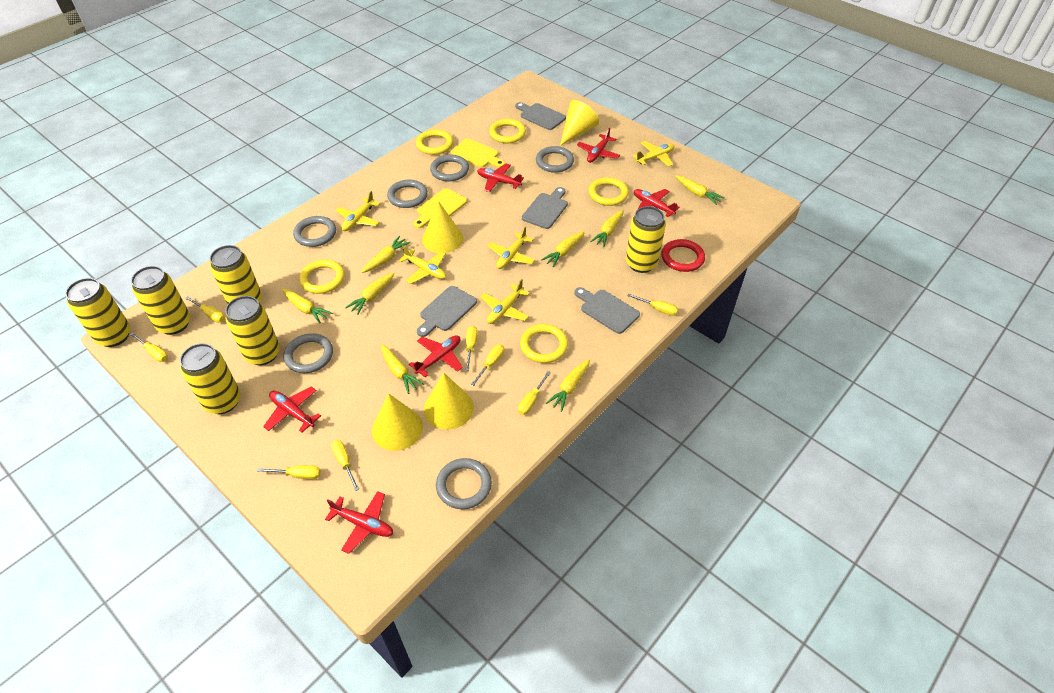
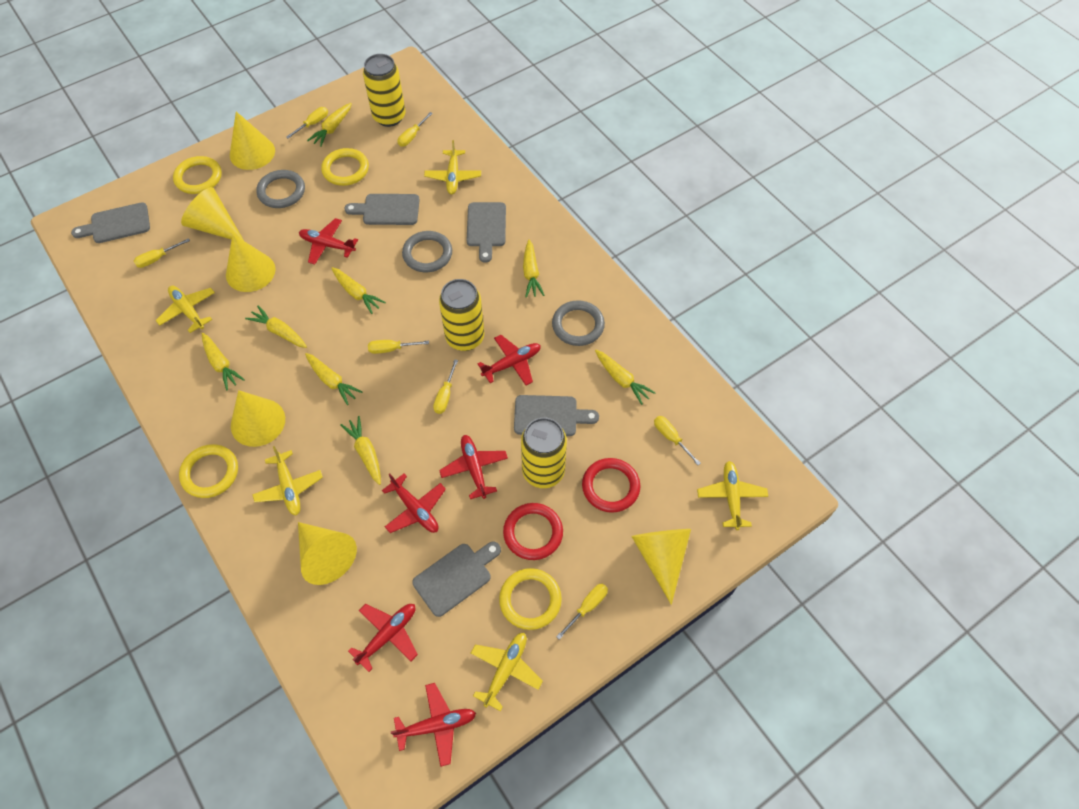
grey cutting board: 4 -> 5
grey ring: 6 -> 3
red ring: 1 -> 2
yellow can: 6 -> 3
yellow cone: 4 -> 6
yellow cutting board: 2 -> 0
yellow ring: 5 -> 4
yellow screwdriver: 8 -> 7

